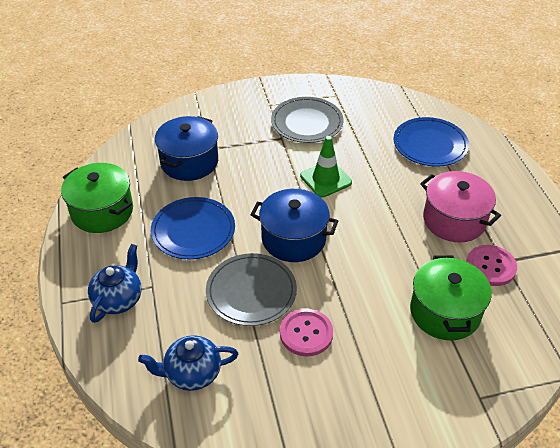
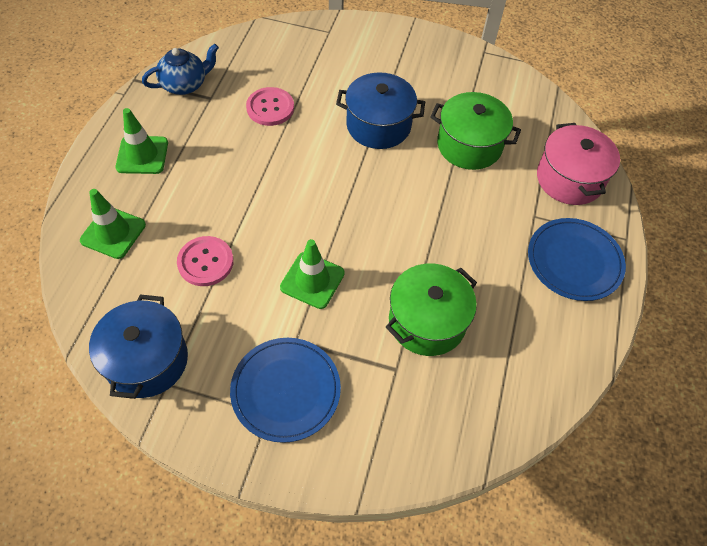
blue teapot: 2 -> 1
green traffic cone: 1 -> 3
grey plate: 2 -> 0

